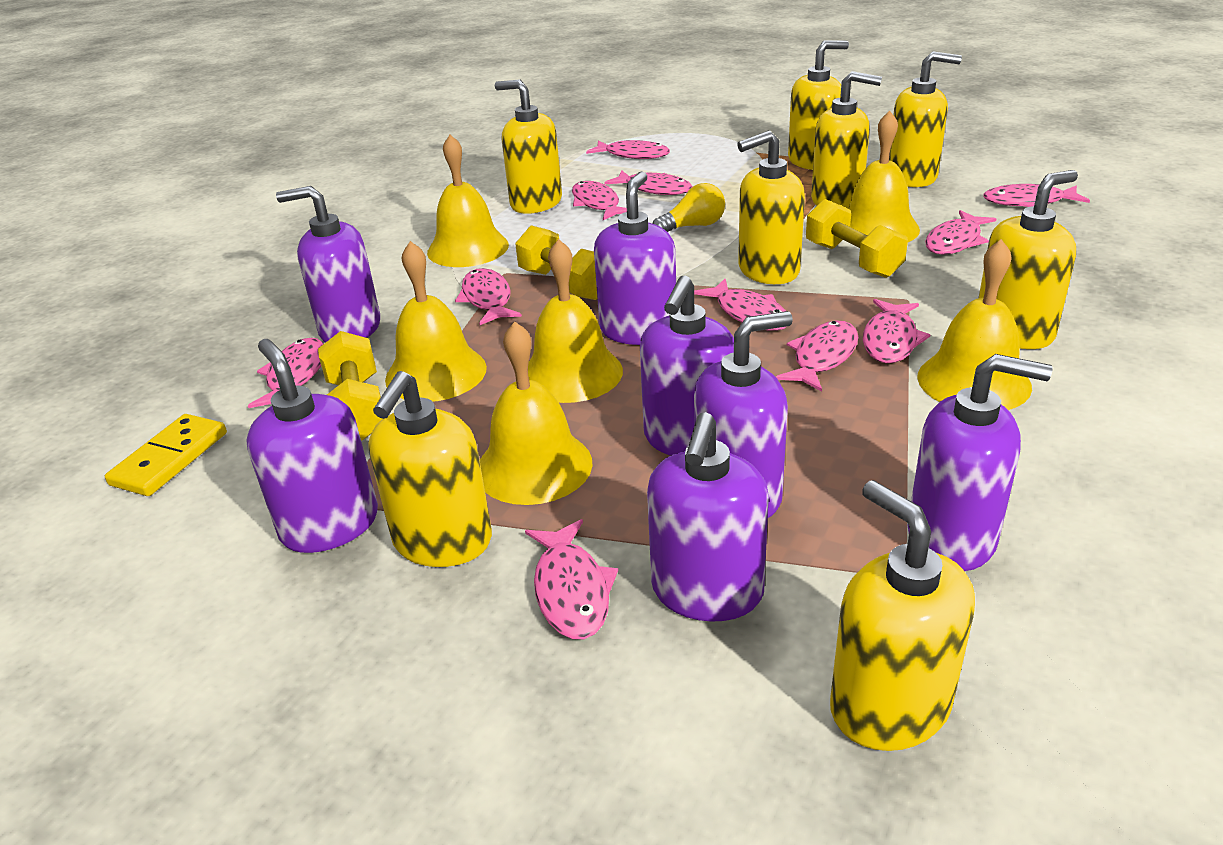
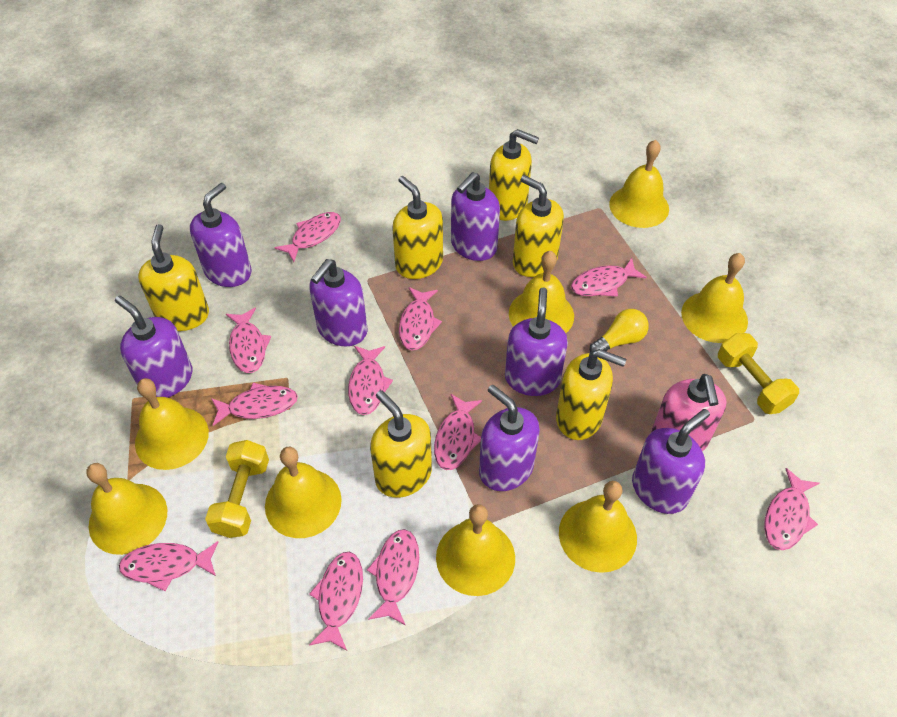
pink soap dispenser: 0 -> 1
yellow bell: 6 -> 8
yellow domino: 1 -> 0
yellow dumbbell: 3 -> 2
yellow soap dispenser: 8 -> 6

